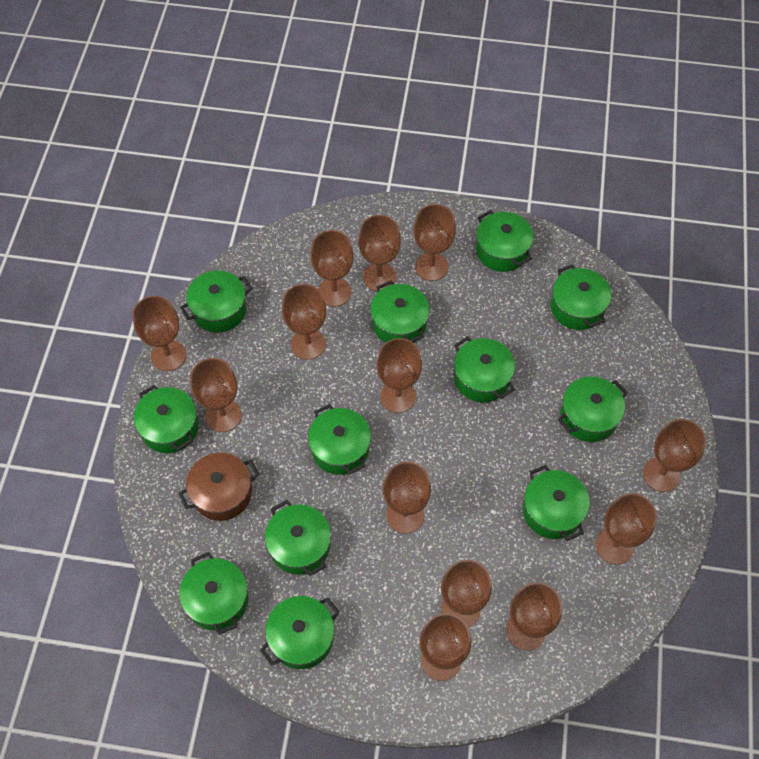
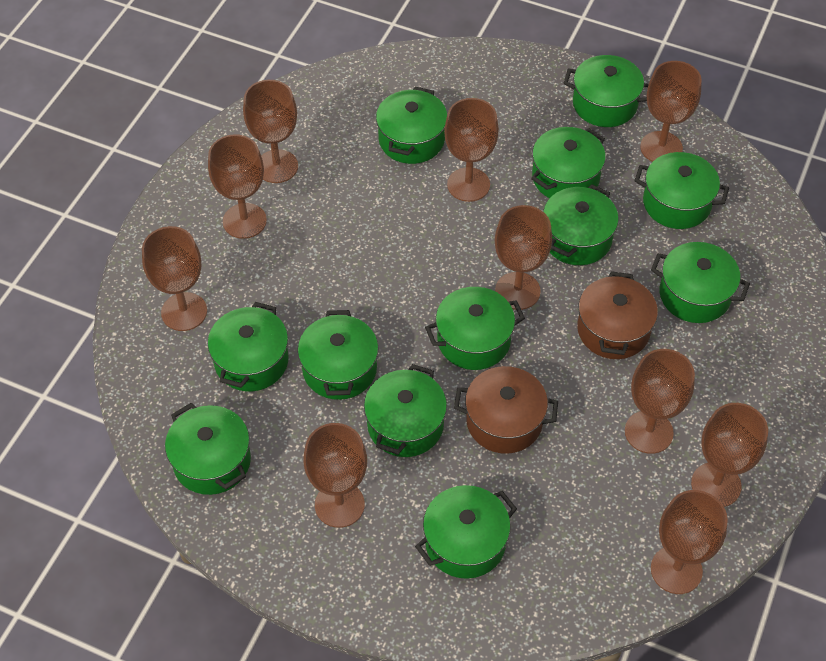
brown goblet: 13 -> 10
brown pot: 1 -> 2

